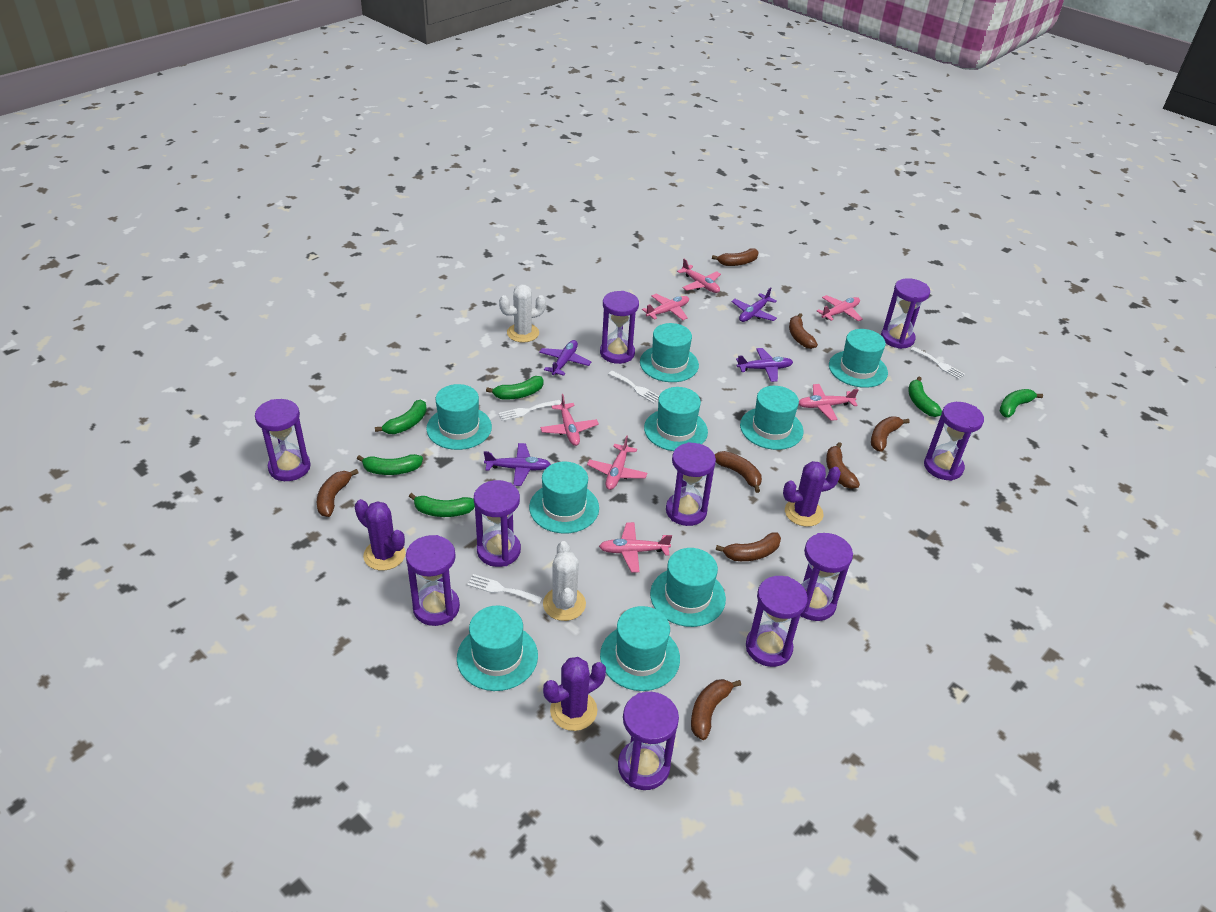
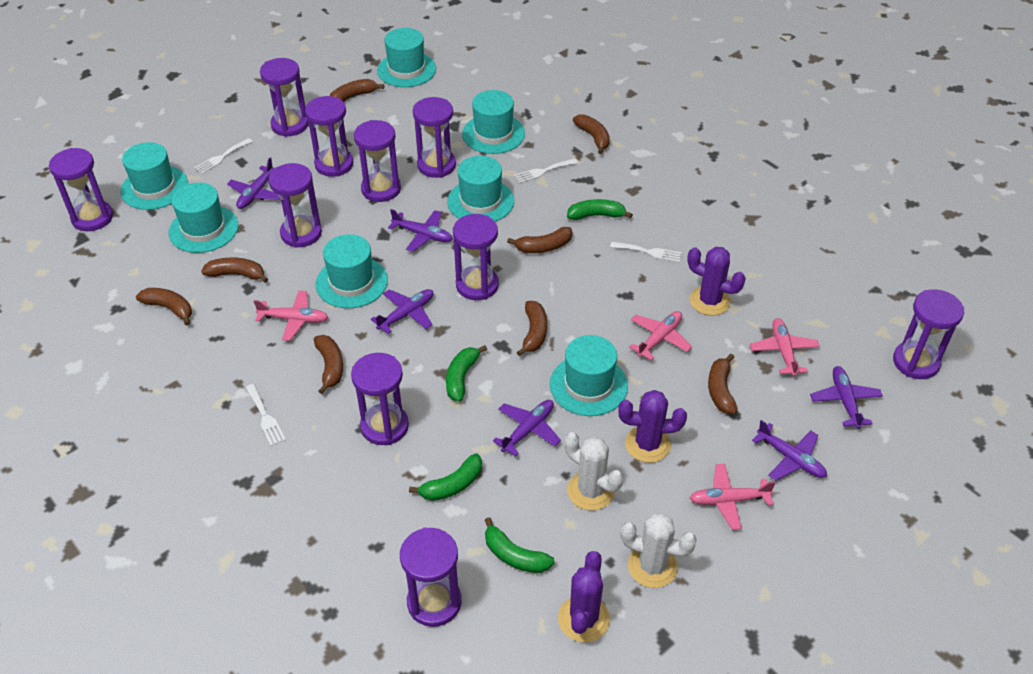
green banana: 6 -> 4
pink plane: 7 -> 4
purple plane: 4 -> 6
turquoise hat: 9 -> 7

